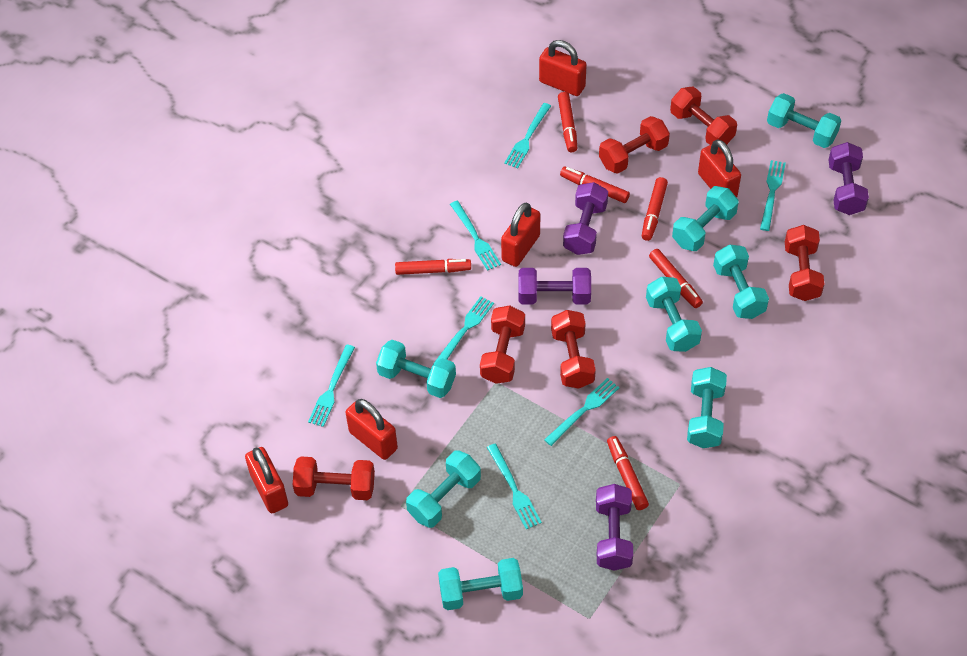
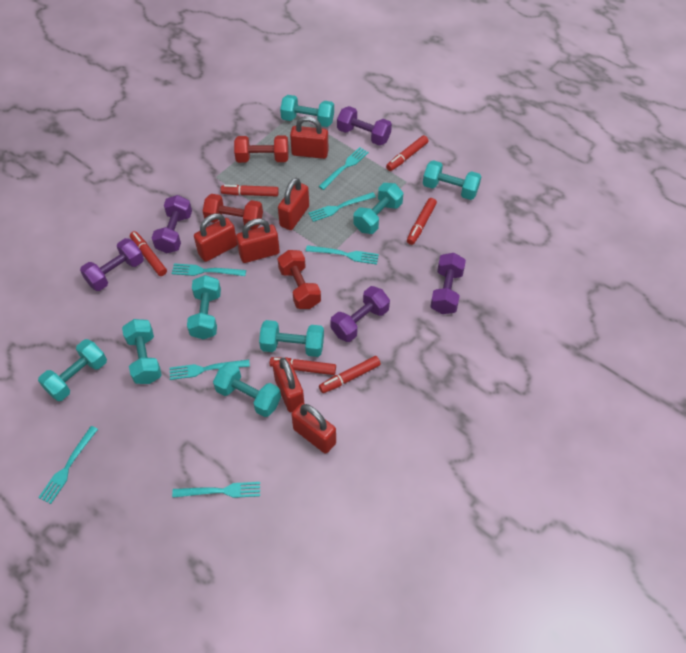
purple dumbbell: 4 -> 5
red dumbbell: 6 -> 3
red padlock: 5 -> 6

